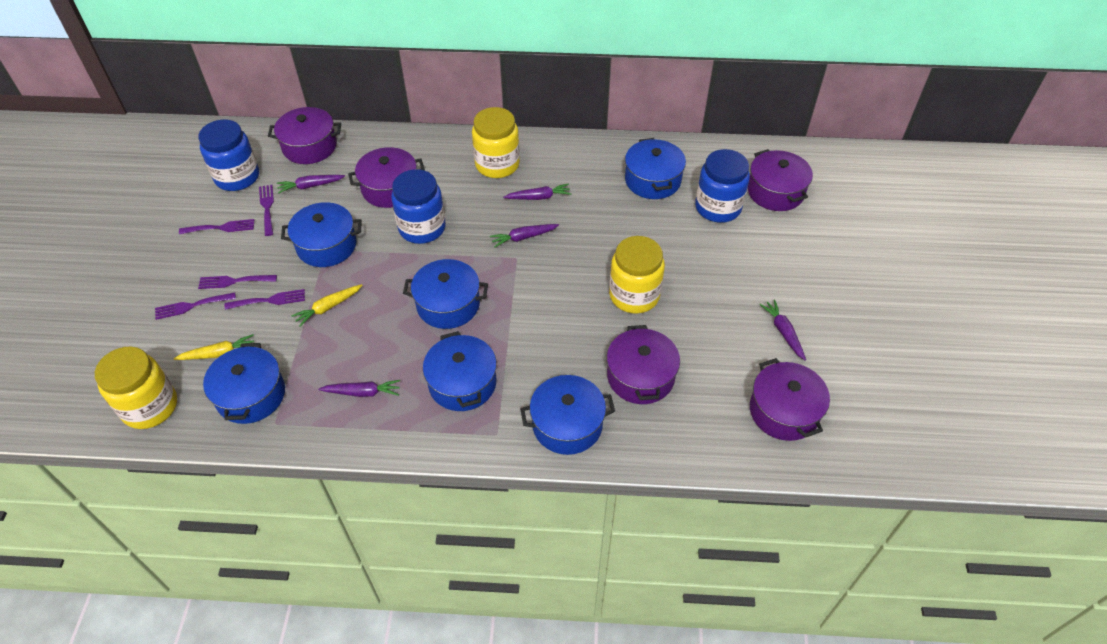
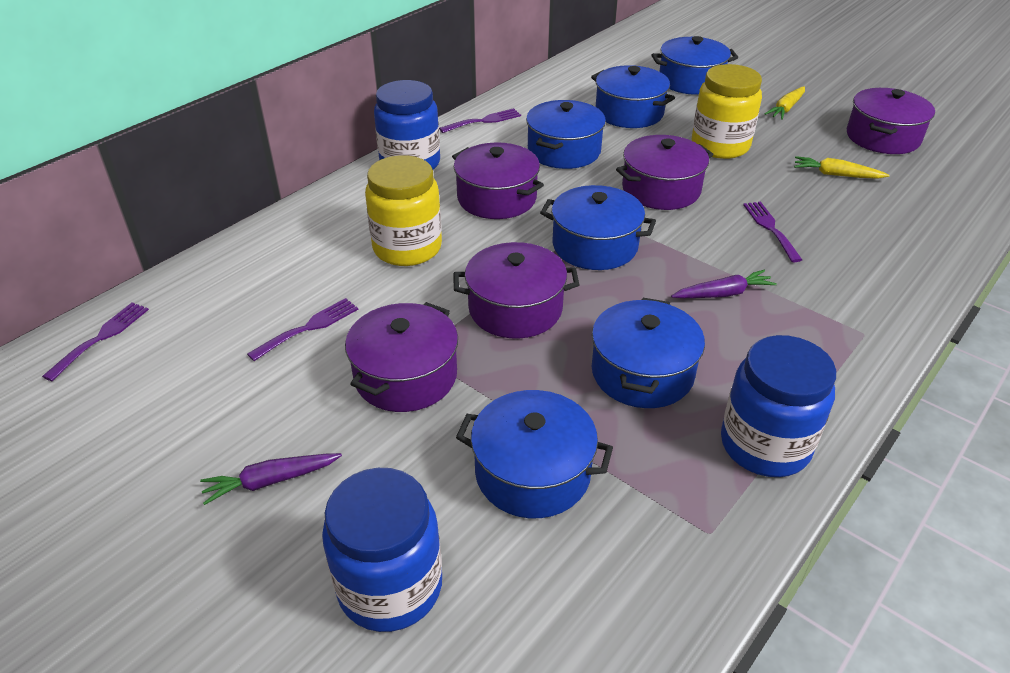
purple carrot: 5 -> 2
purple fork: 5 -> 4
yellow jar: 3 -> 2

